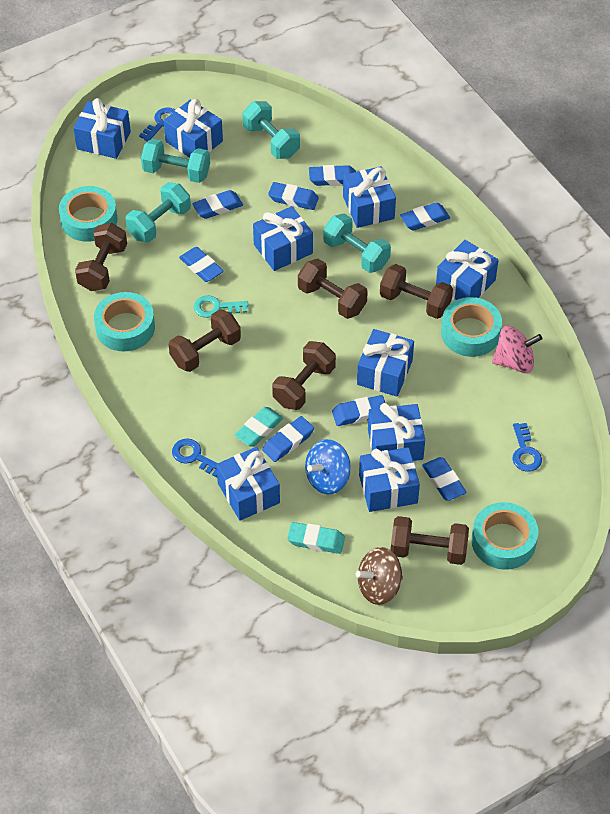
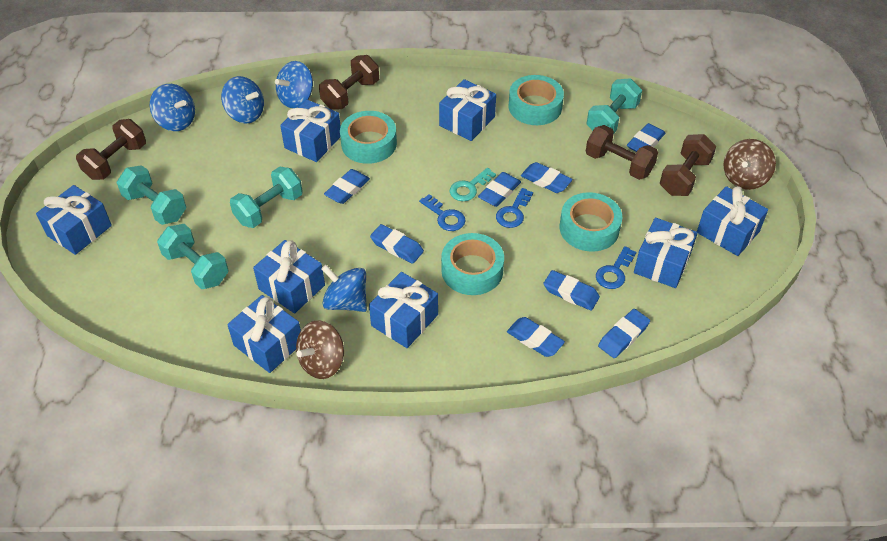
blue gift: 9 -> 8
blue spinning top: 1 -> 4
brown dumbbell: 6 -> 4
brown spinning top: 1 -> 2
pink spinning top: 1 -> 0
turquoise eraser: 2 -> 0

